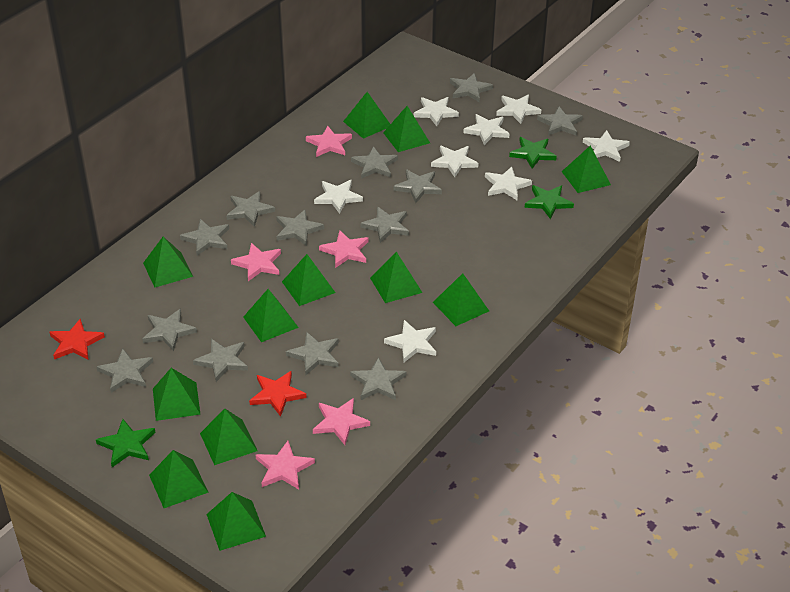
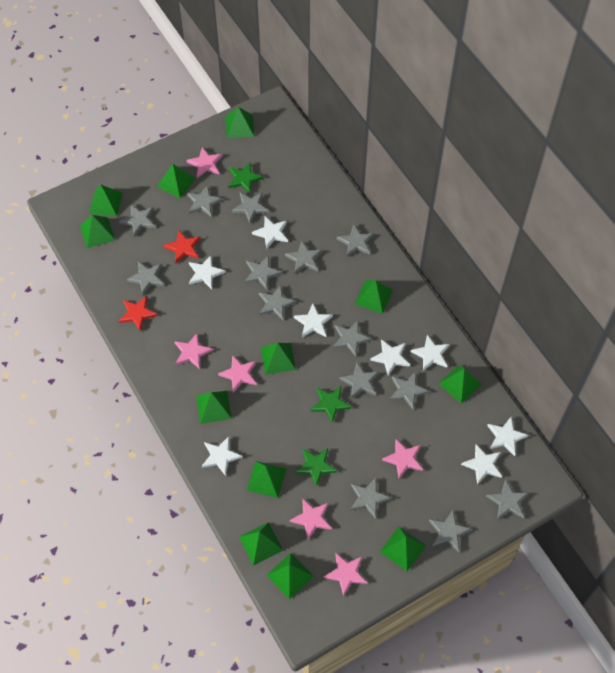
grey star: 13 -> 14
pink star: 5 -> 6

